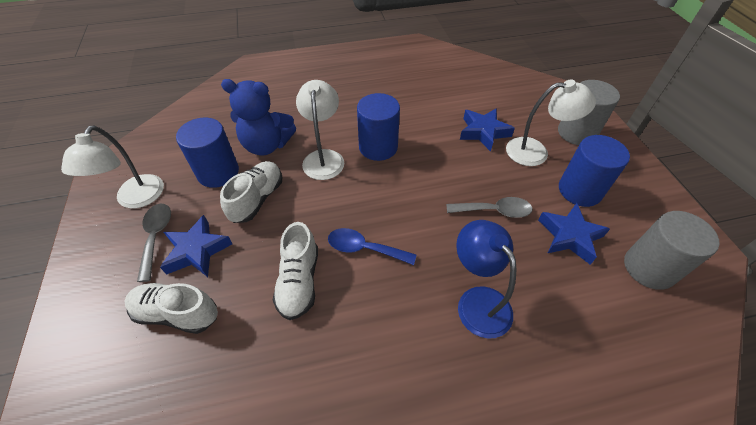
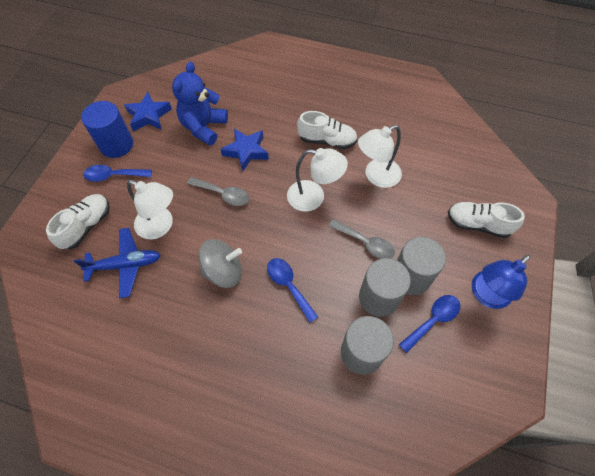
blue cylinder: 3 -> 1
blue plane: 0 -> 1
blue spoon: 1 -> 3
blue star: 3 -> 2
grey cylinder: 2 -> 3
grey spinning top: 0 -> 1

